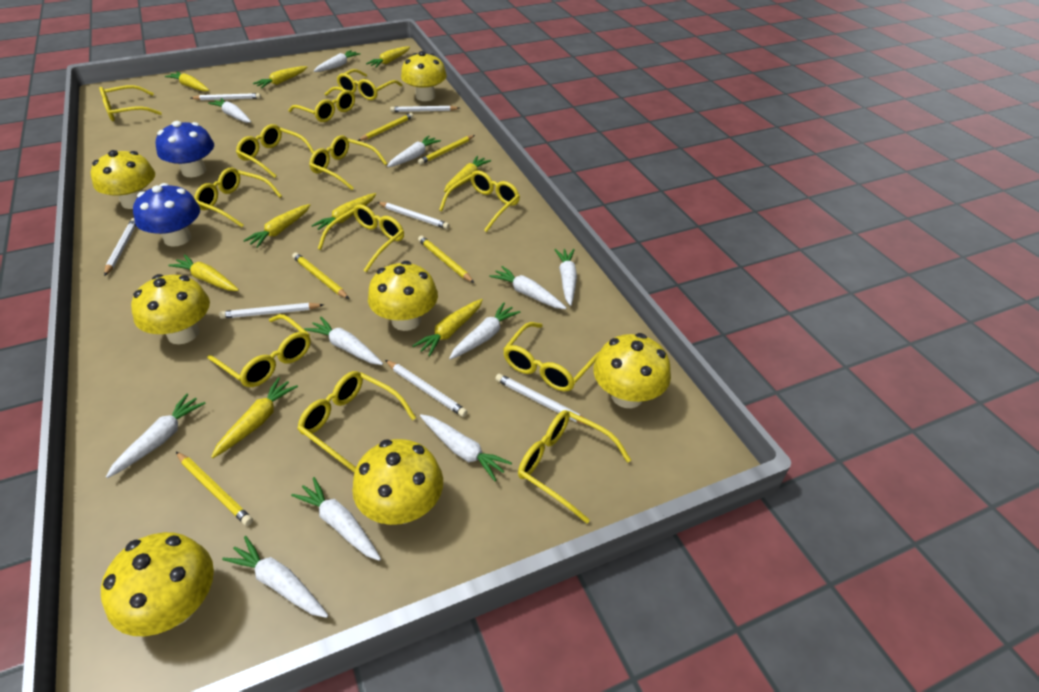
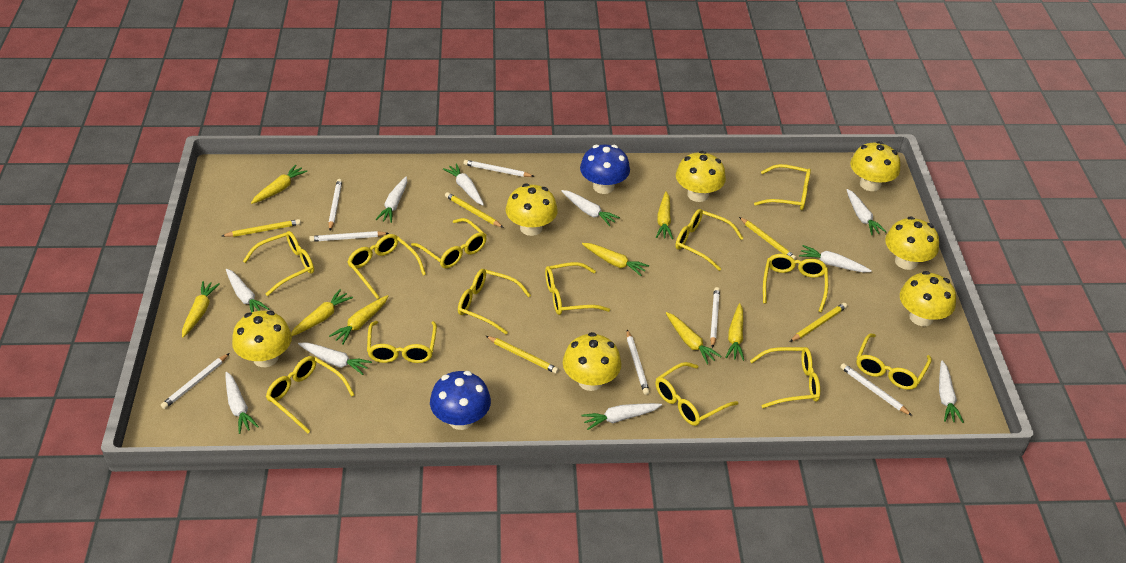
white carrot: 11 -> 10
yellow carrot: 9 -> 8
yellow glasses: 12 -> 13

